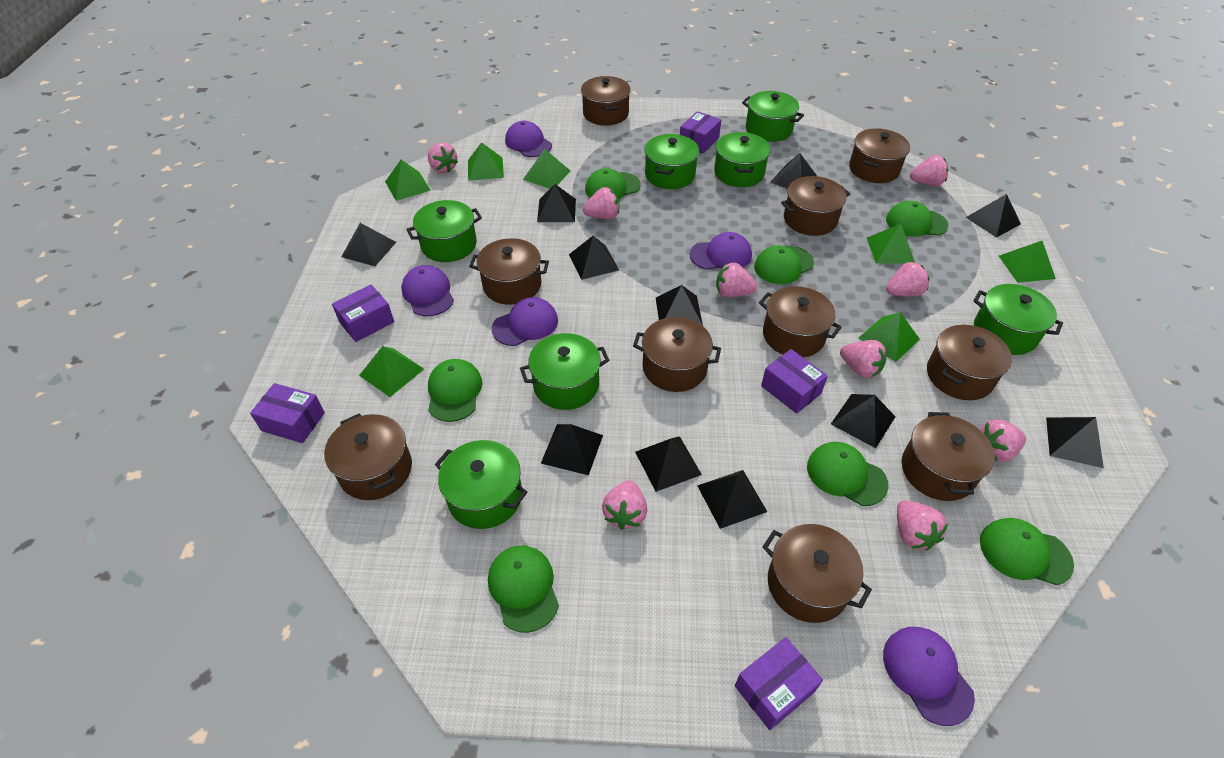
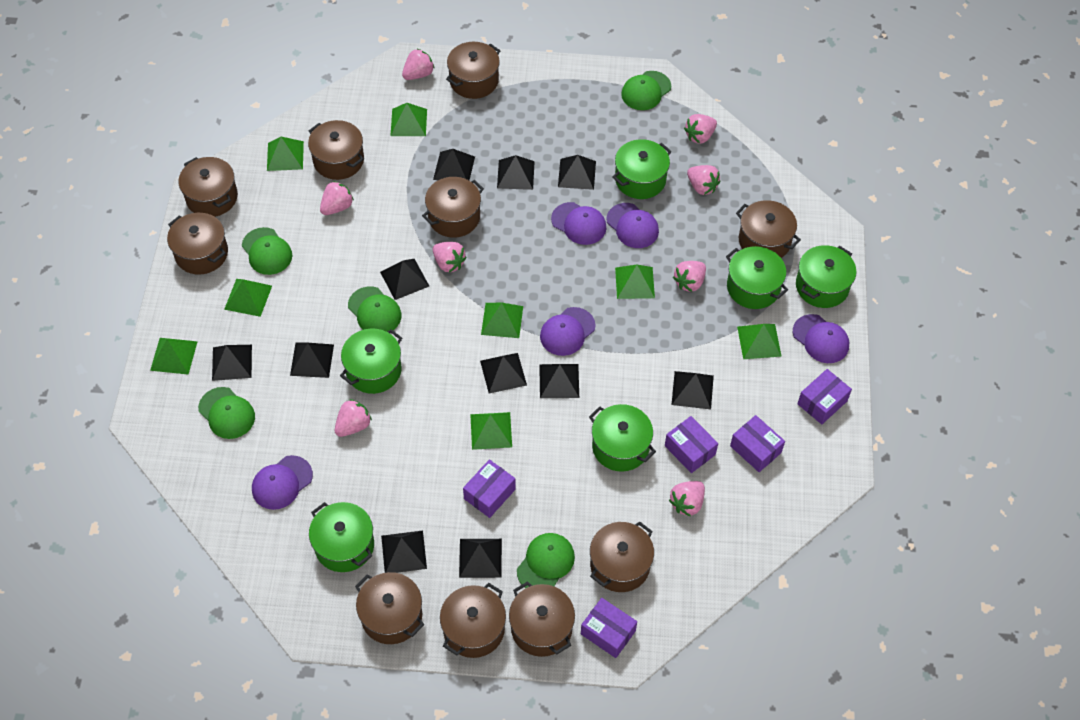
green cap: 7 -> 5
green pot: 7 -> 6
green pyramid: 7 -> 8
pink strawberry: 9 -> 8

